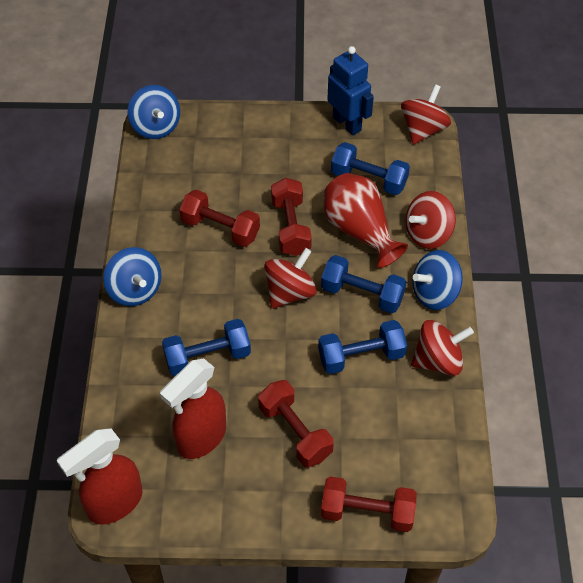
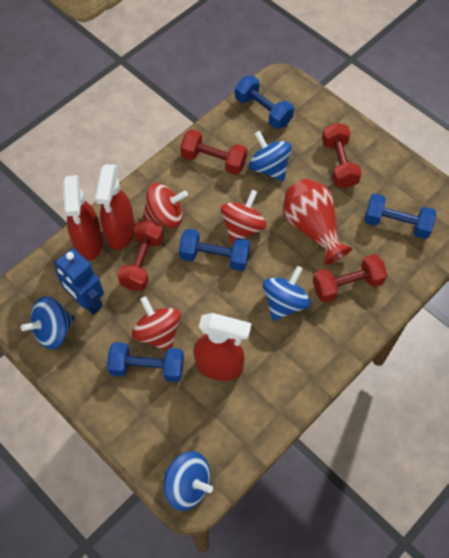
blue spinning top: 3 -> 4
red spinning top: 4 -> 3
red spray bottle: 2 -> 3

